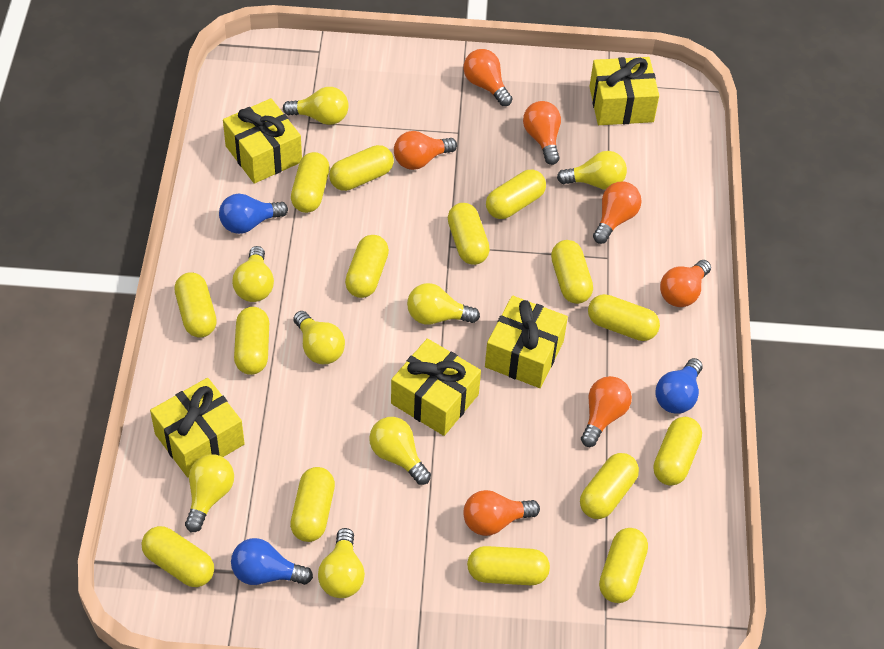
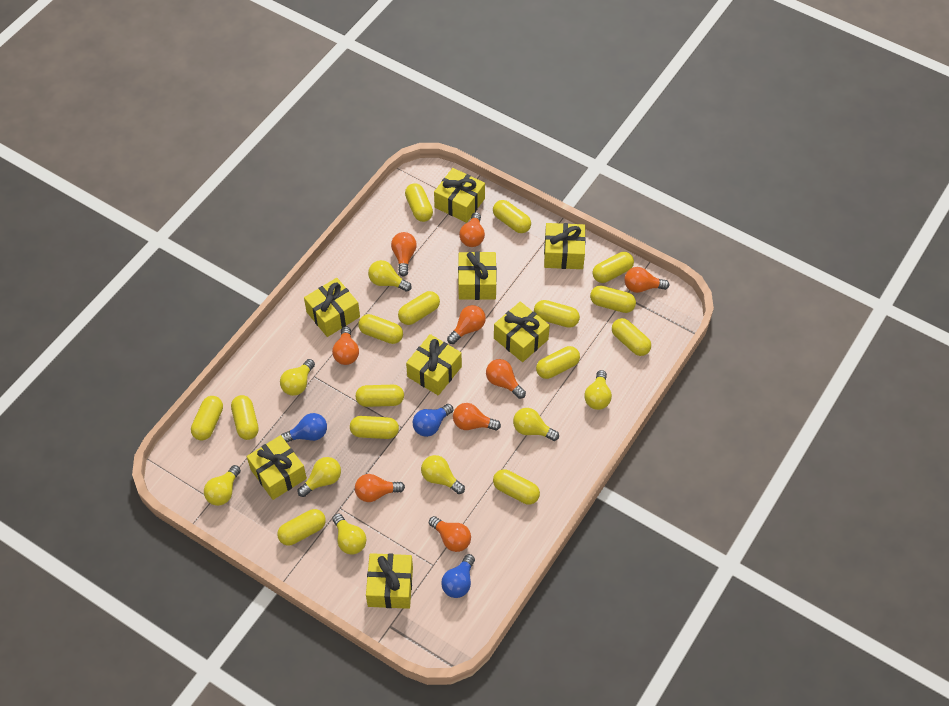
orange light bulb: 7 -> 9
yellow gift: 5 -> 8

